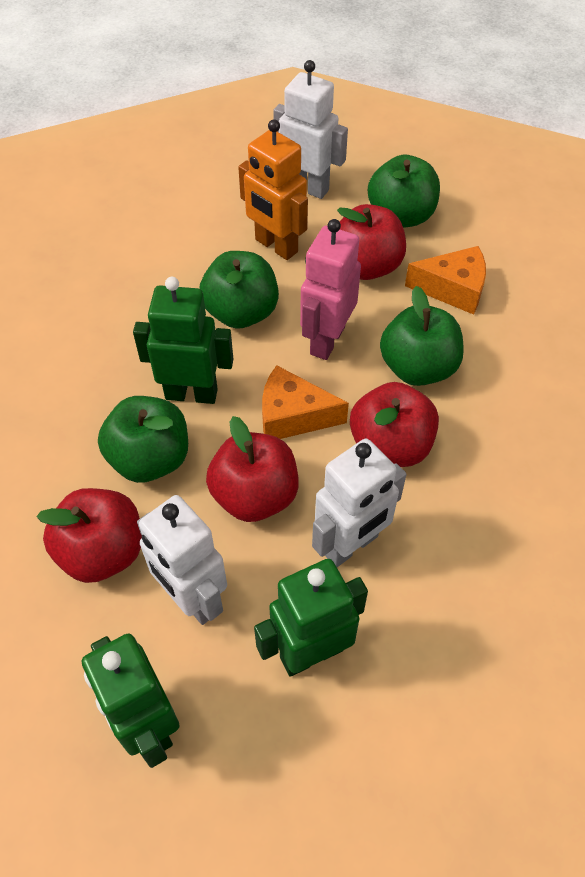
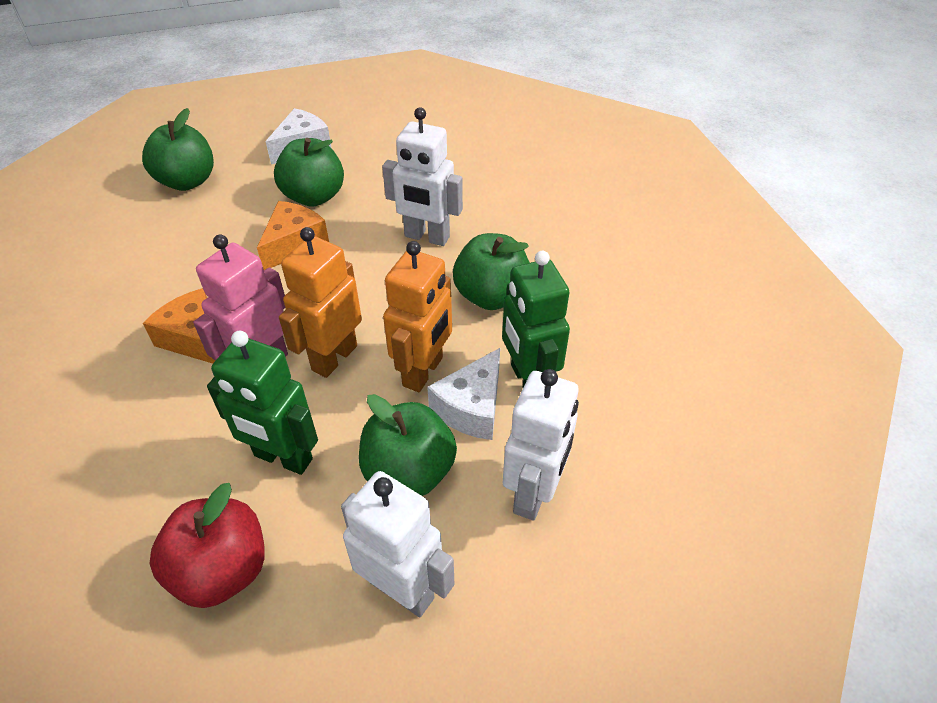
green robot: 3 -> 2
orange robot: 1 -> 2
red apple: 4 -> 1
white cheese: 0 -> 2

